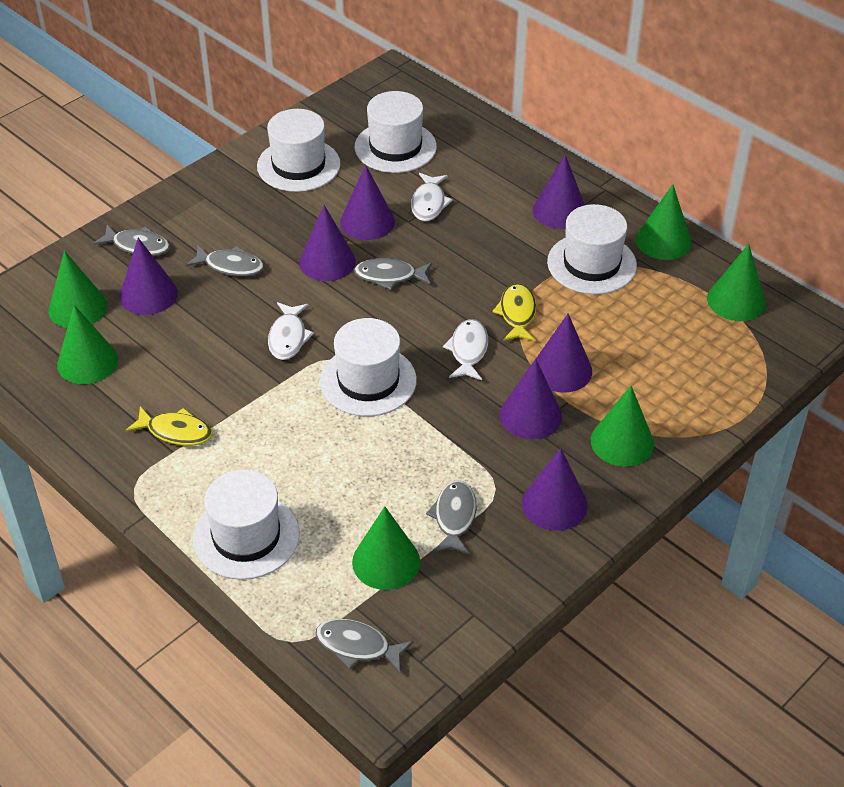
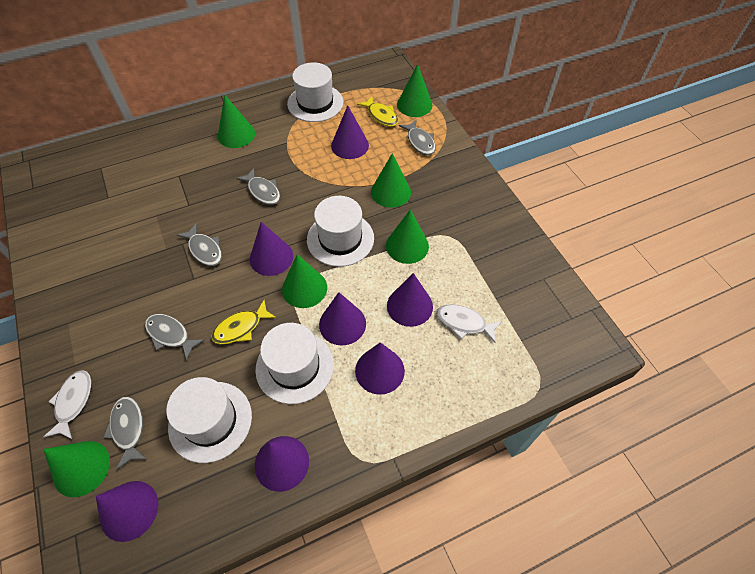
white fish: 3 -> 2
white hat: 5 -> 4

